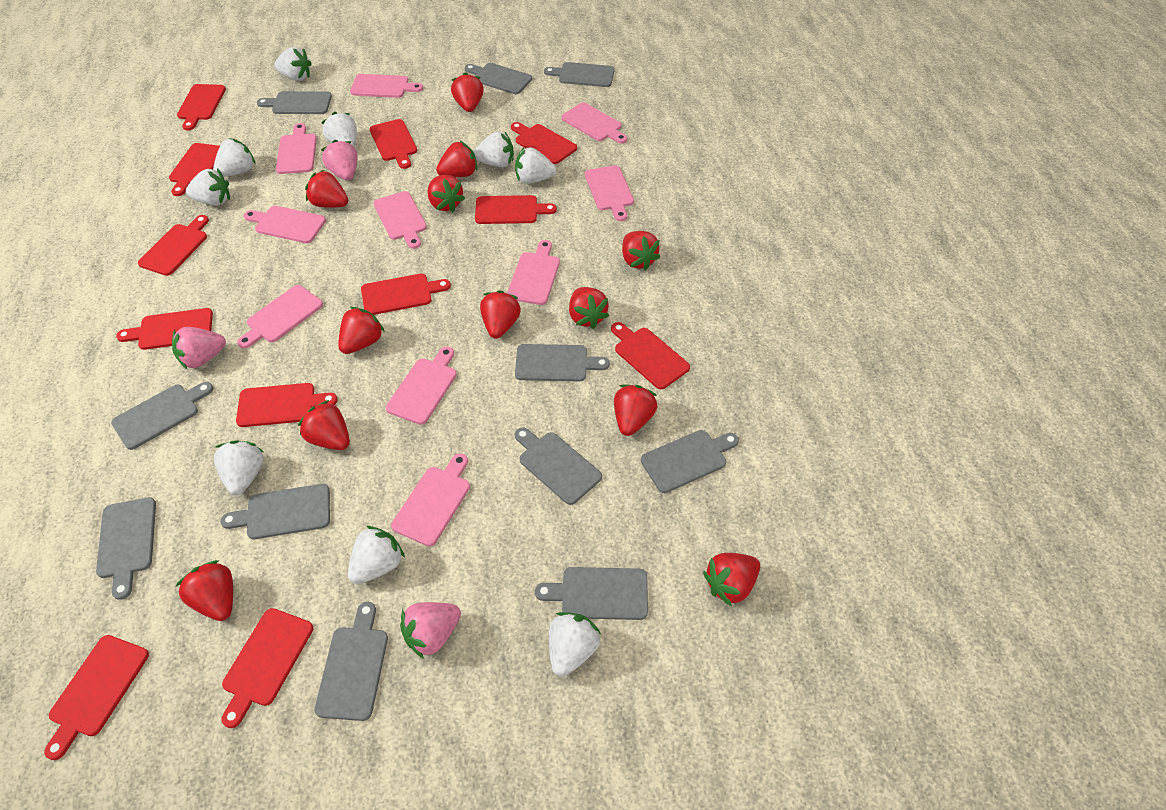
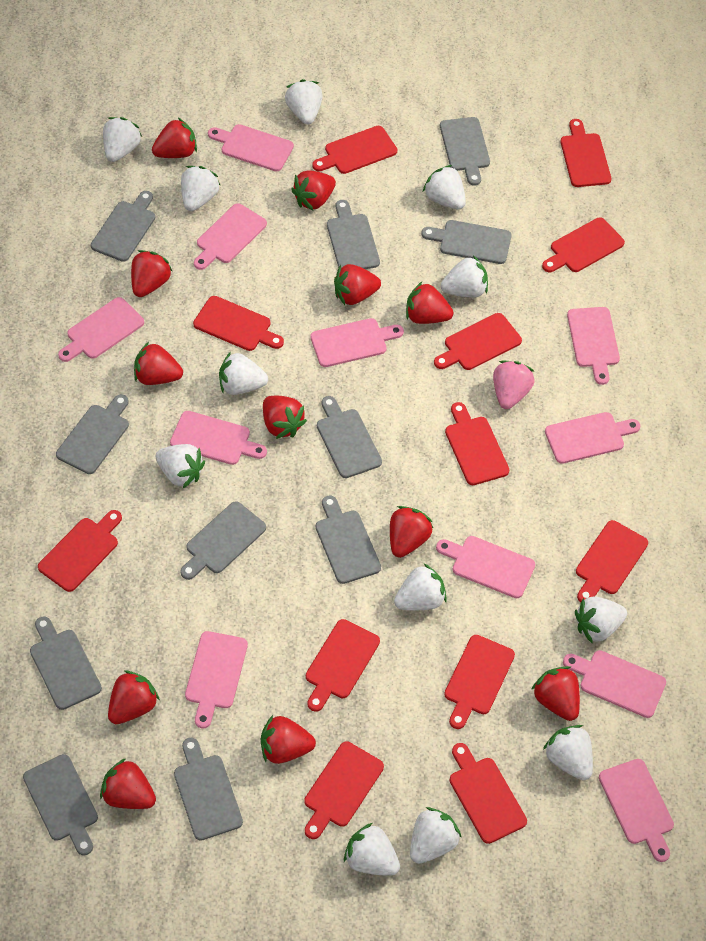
pink cutting board: 10 -> 11
pink strawberry: 3 -> 1
white strawberry: 9 -> 12

